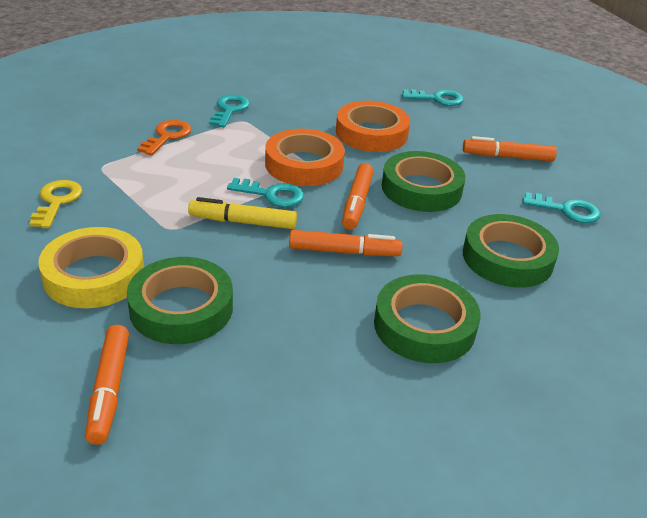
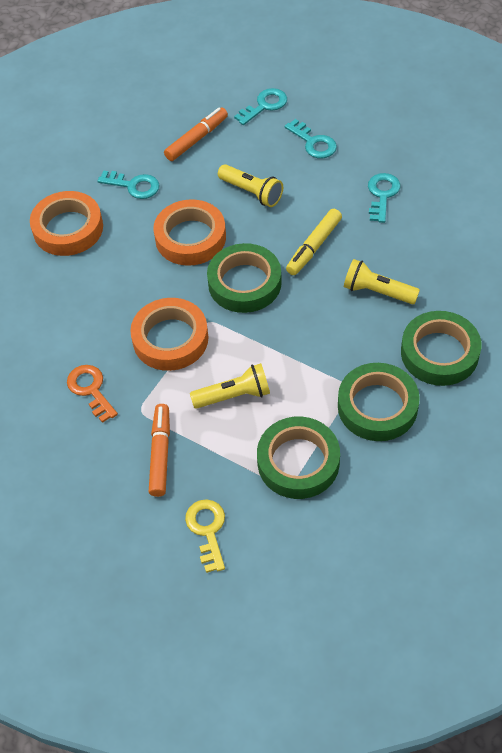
orange marker: 4 -> 2
orange tape: 2 -> 3
yellow flashlight: 0 -> 3
yellow tape: 1 -> 0

